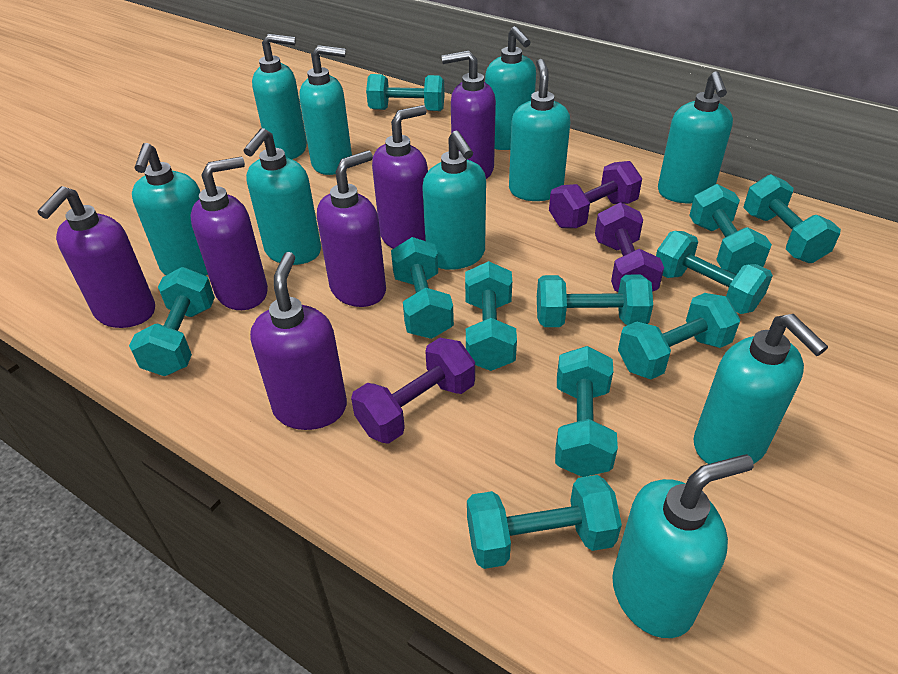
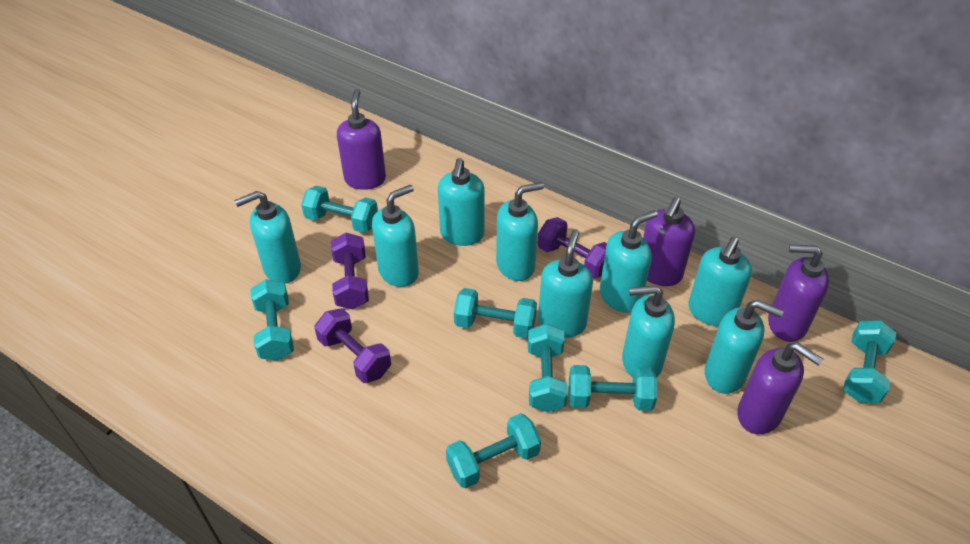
purple soap dispenser: 6 -> 4
turquoise dumbbell: 11 -> 7
turquoise soap dispenser: 10 -> 9

